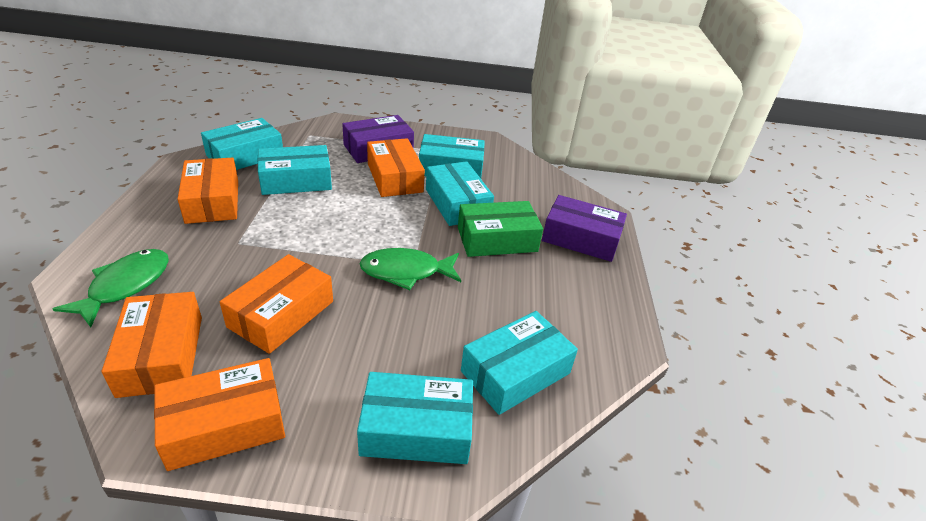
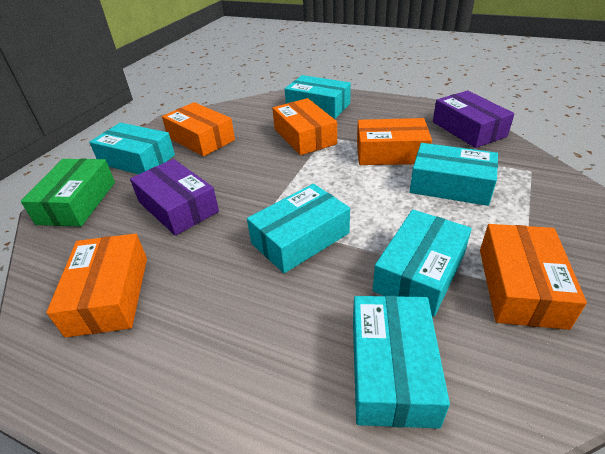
green fish: 2 -> 0

